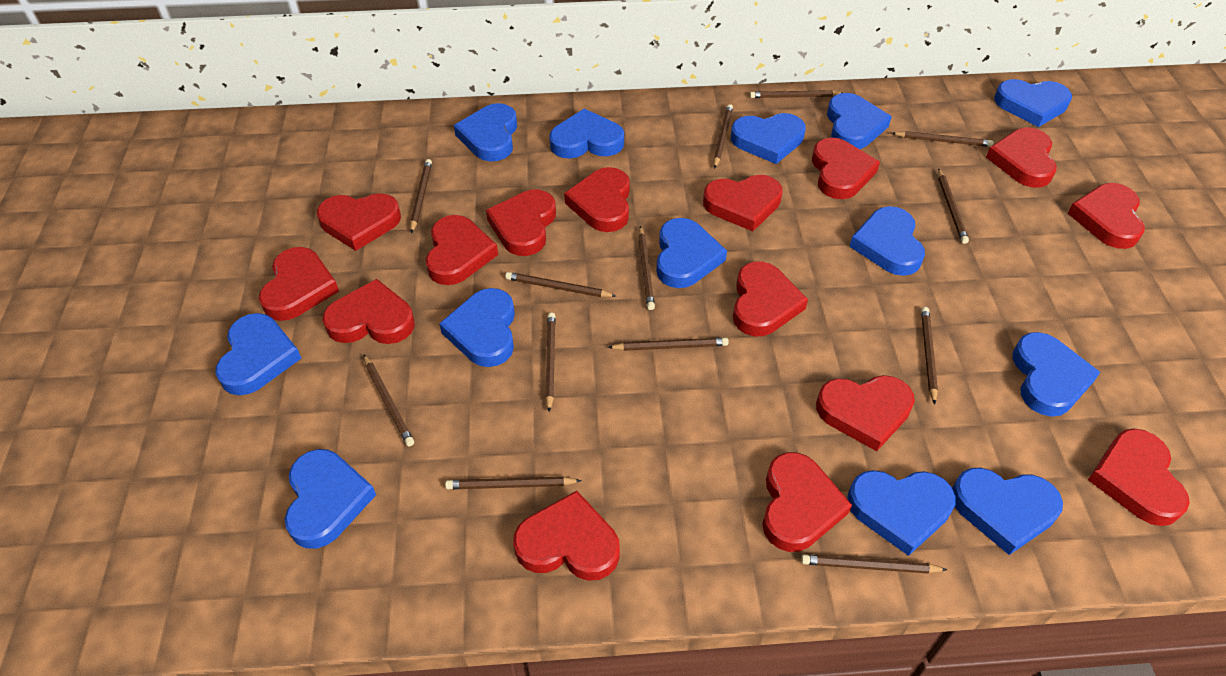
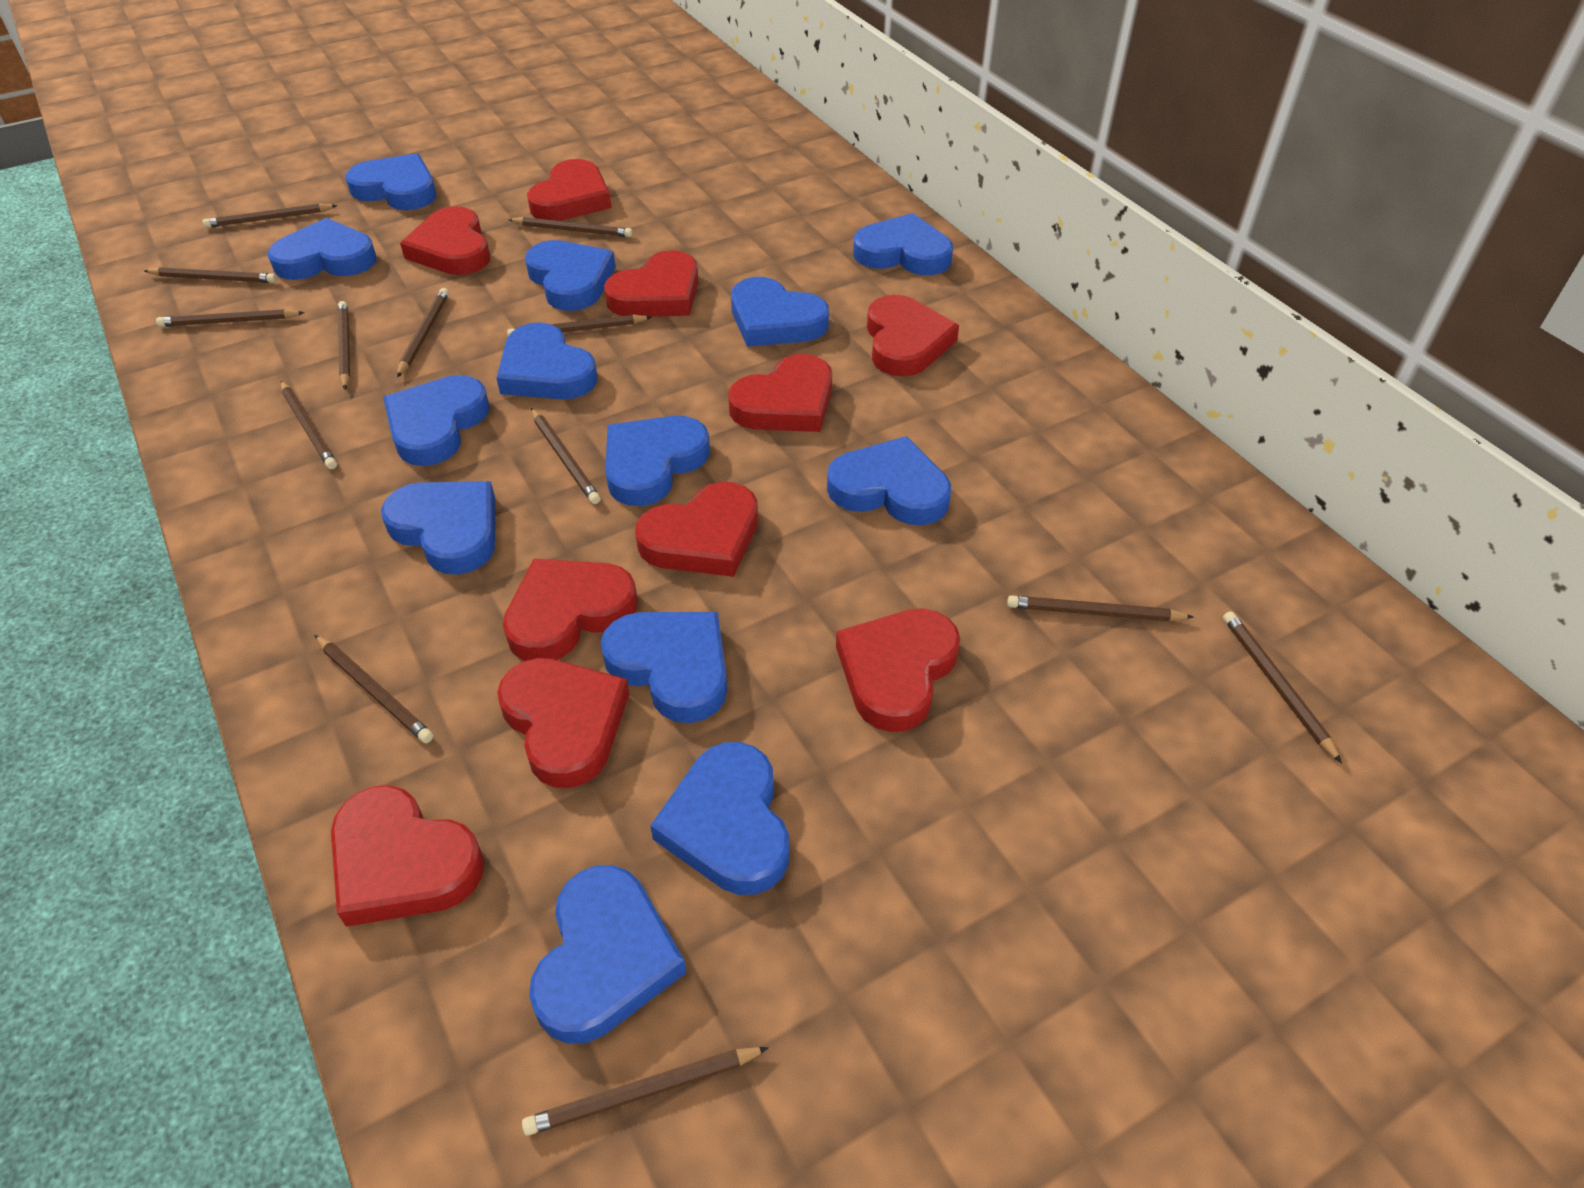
red heart: 15 -> 10

